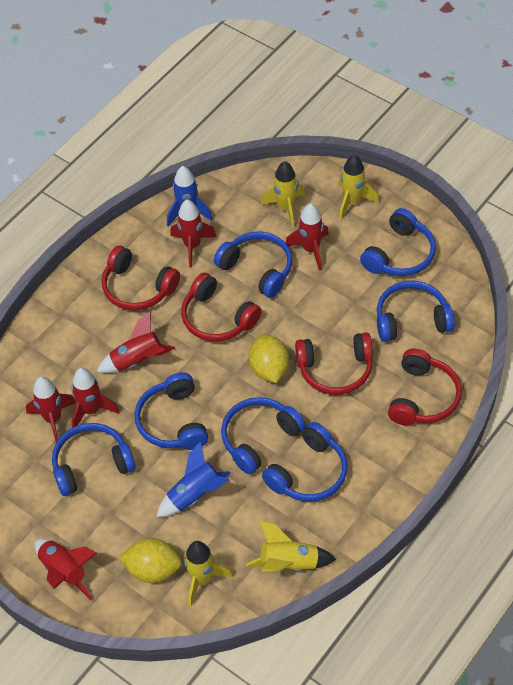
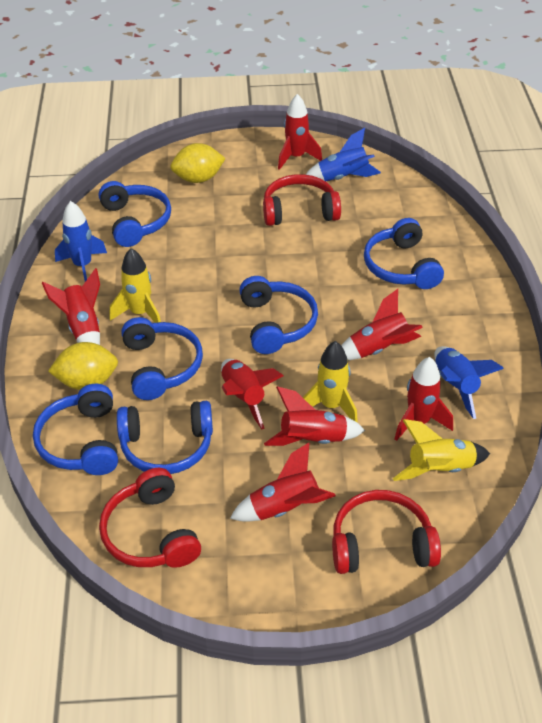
blue headphones: 7 -> 6
blue rocket: 2 -> 3
red headphones: 4 -> 3
red rocket: 6 -> 7
yellow rocket: 4 -> 3

